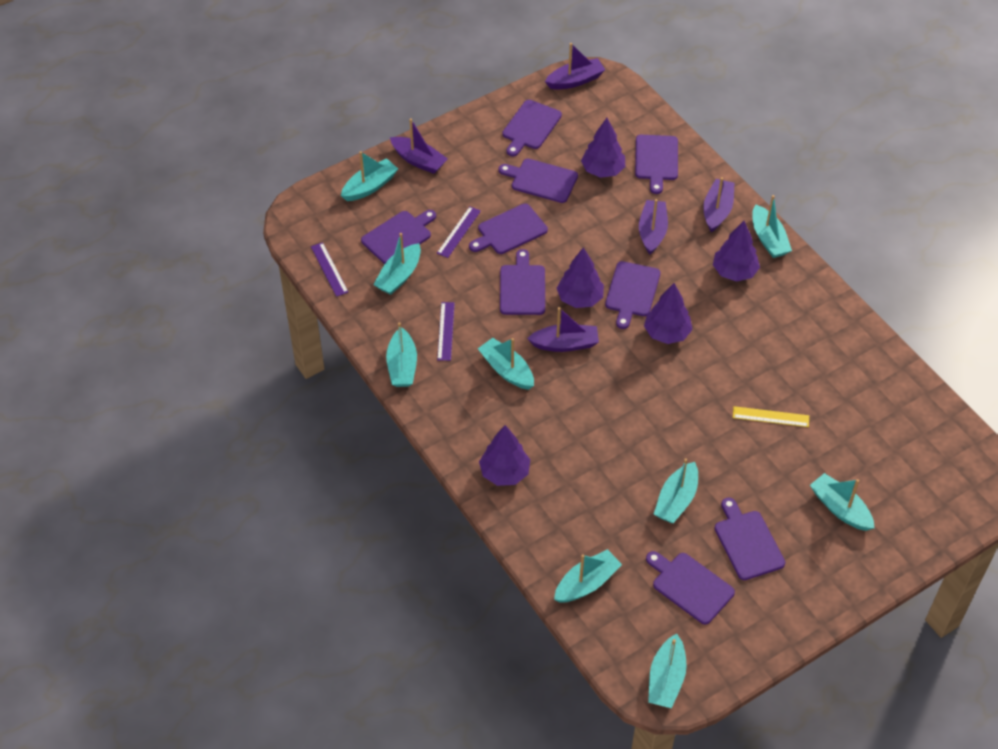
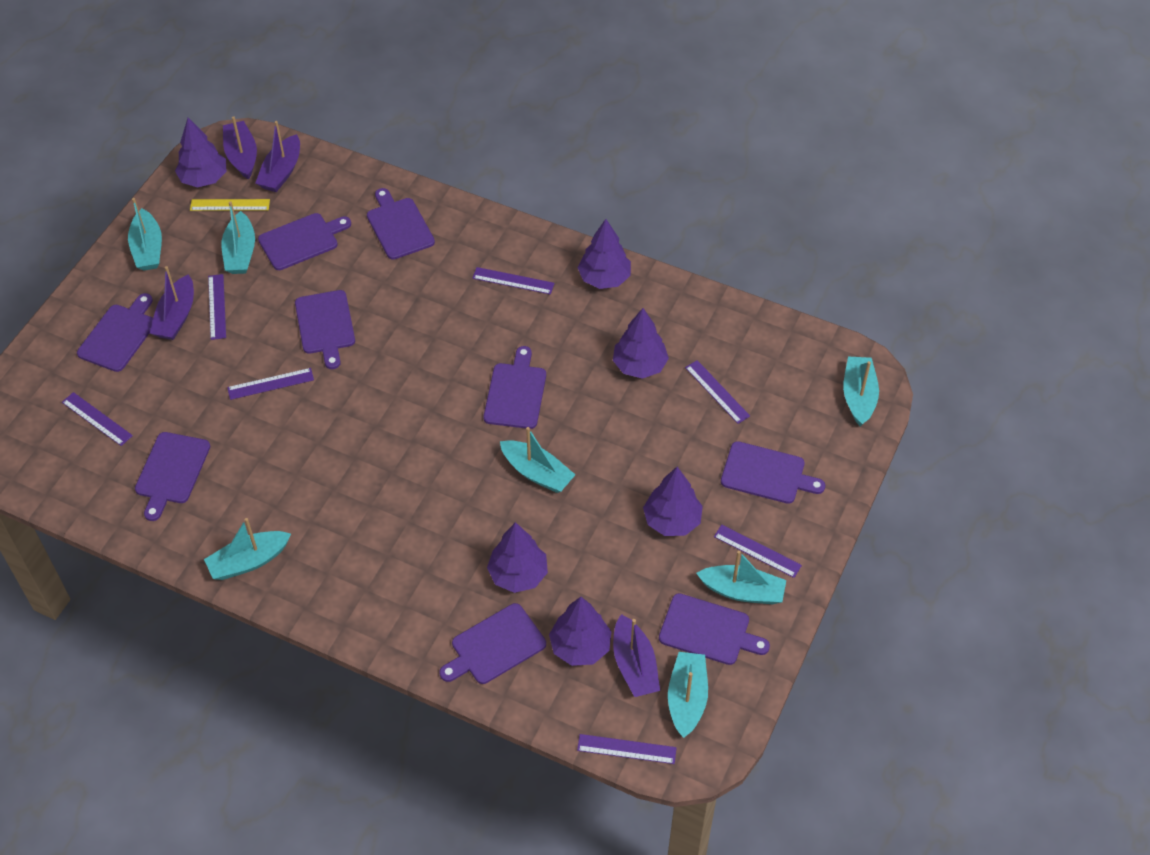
purple boat: 5 -> 4
purple ruler: 3 -> 7
purple tree: 5 -> 6
turquoise boat: 9 -> 7

